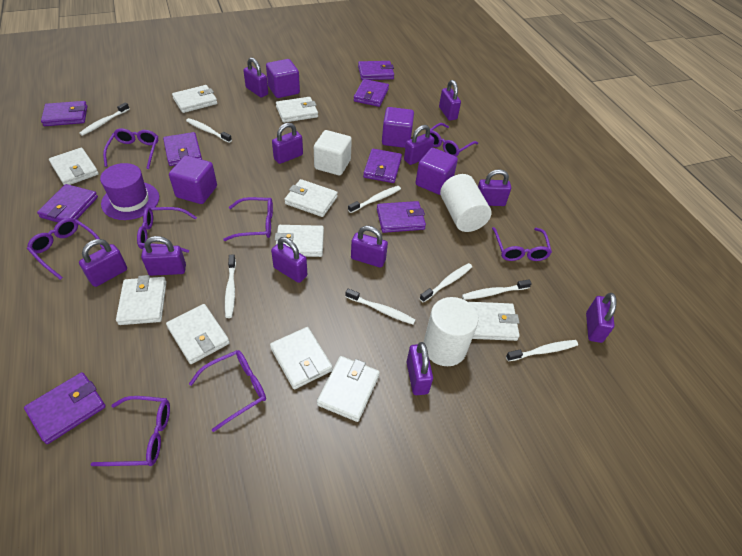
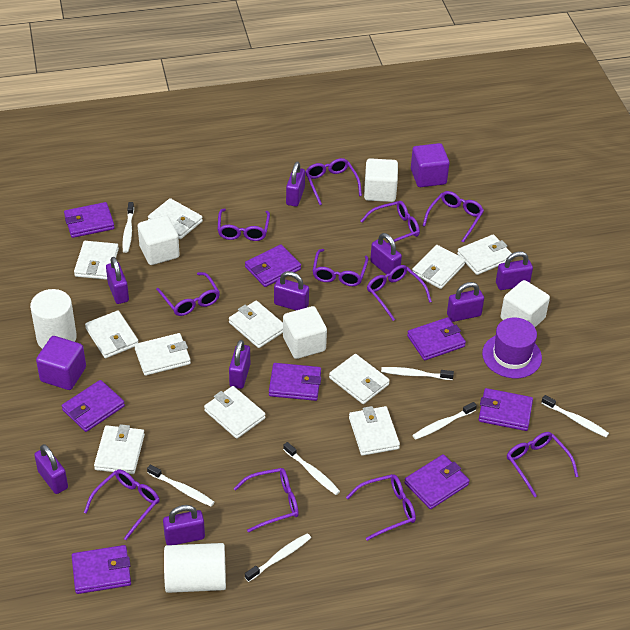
purple cube: 4 -> 2
purple glasses: 8 -> 11
purple padlock: 11 -> 9
white cube: 1 -> 4
white toothbrush: 8 -> 7
white wallet: 10 -> 11

